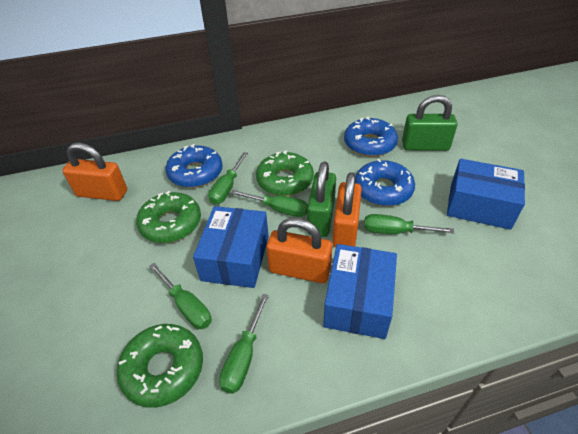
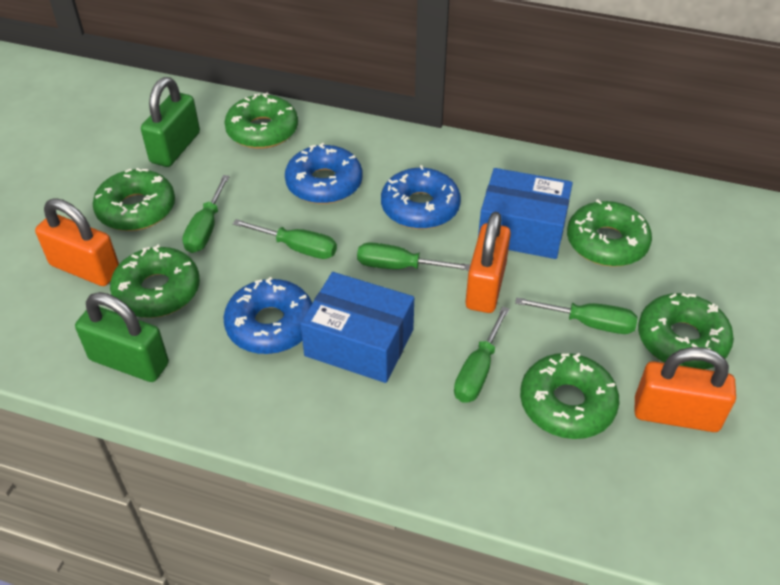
blue box: 3 -> 2
green donut: 3 -> 6

